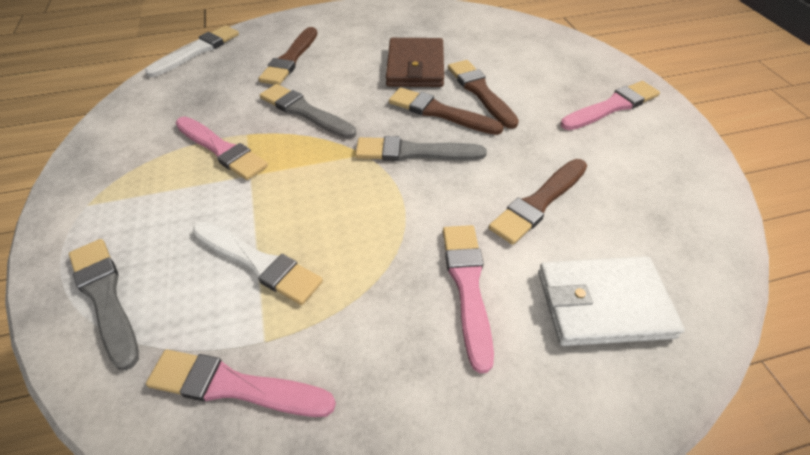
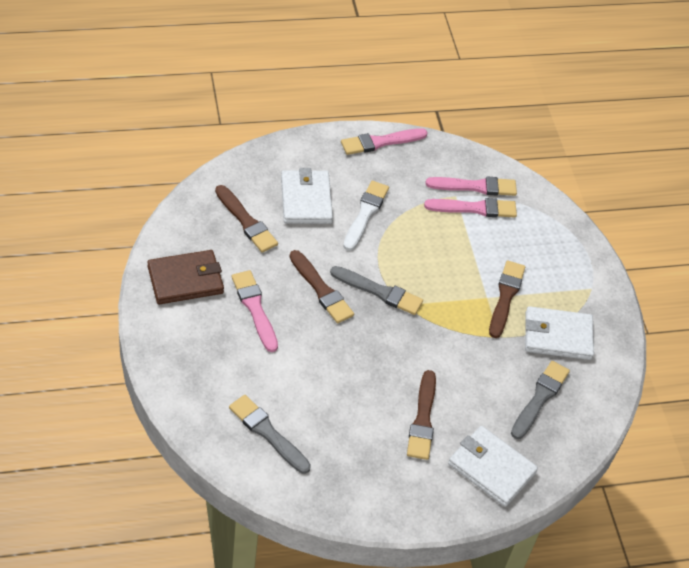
white brush: 2 -> 1
white wallet: 1 -> 3

